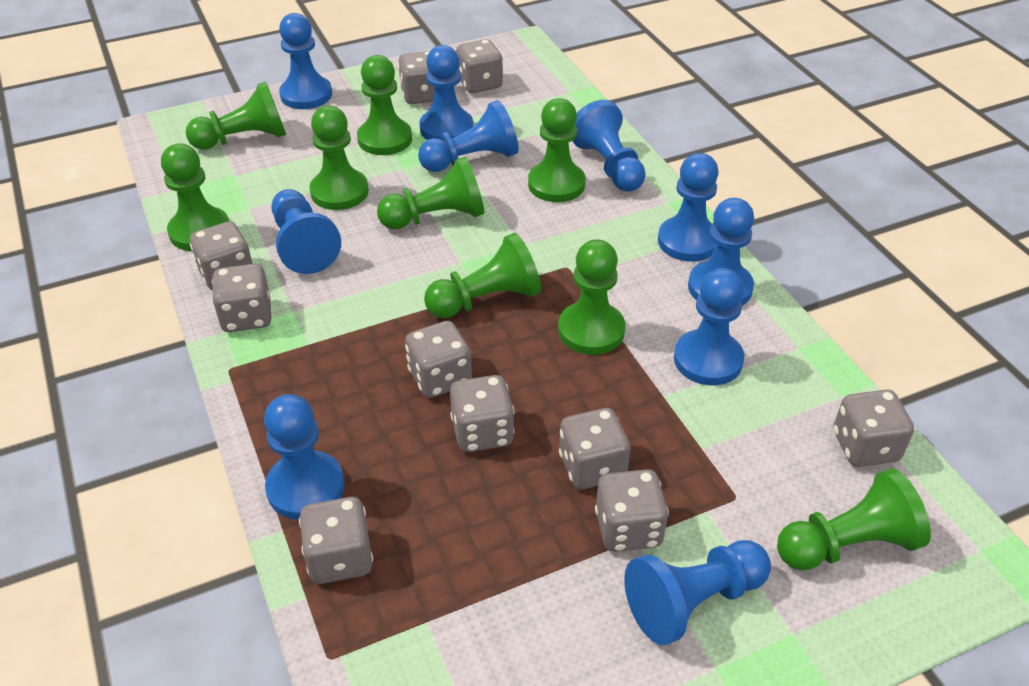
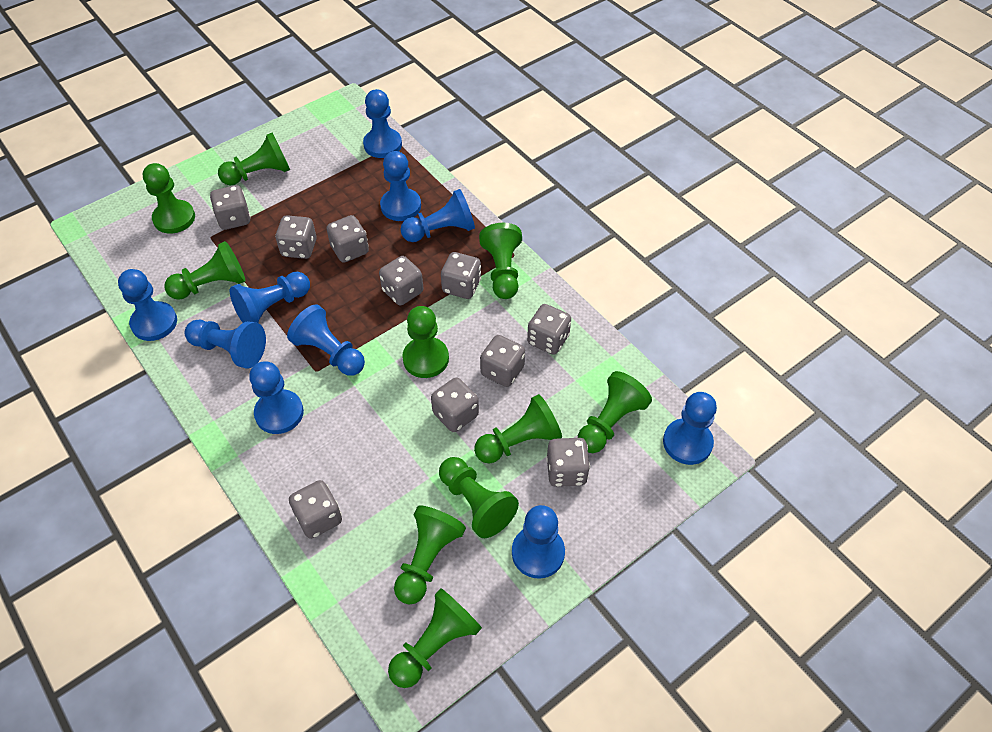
green pawn: 9 -> 10

